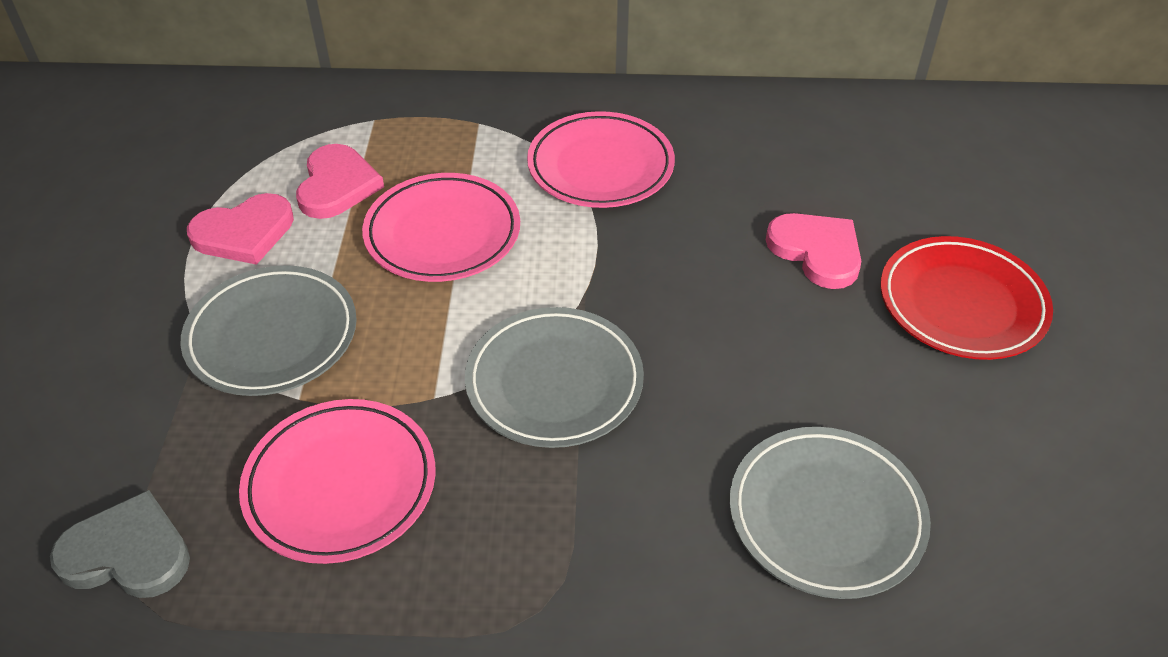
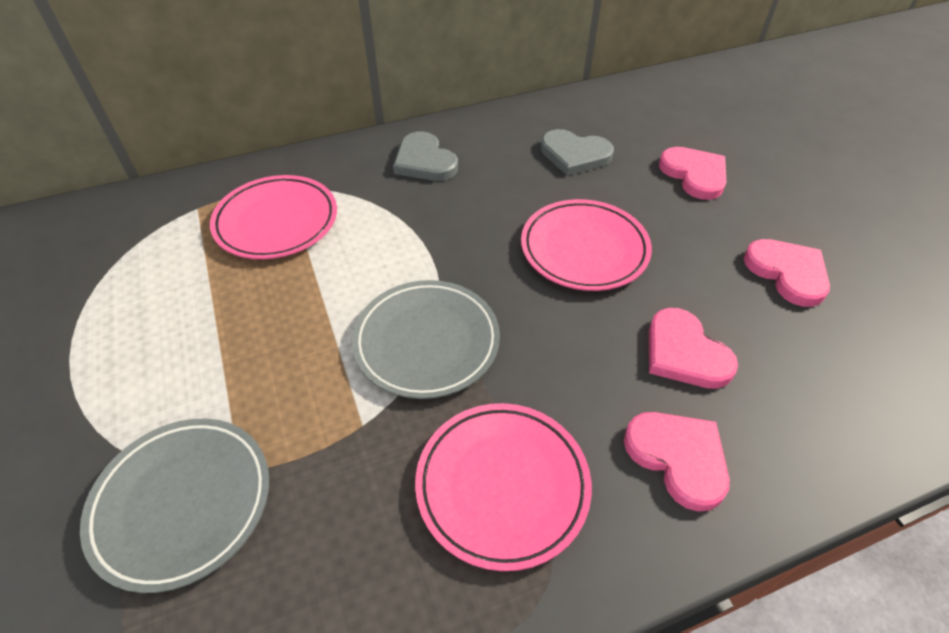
grey heart: 1 -> 2
grey plate: 3 -> 2
pink heart: 3 -> 4
red plate: 1 -> 0

